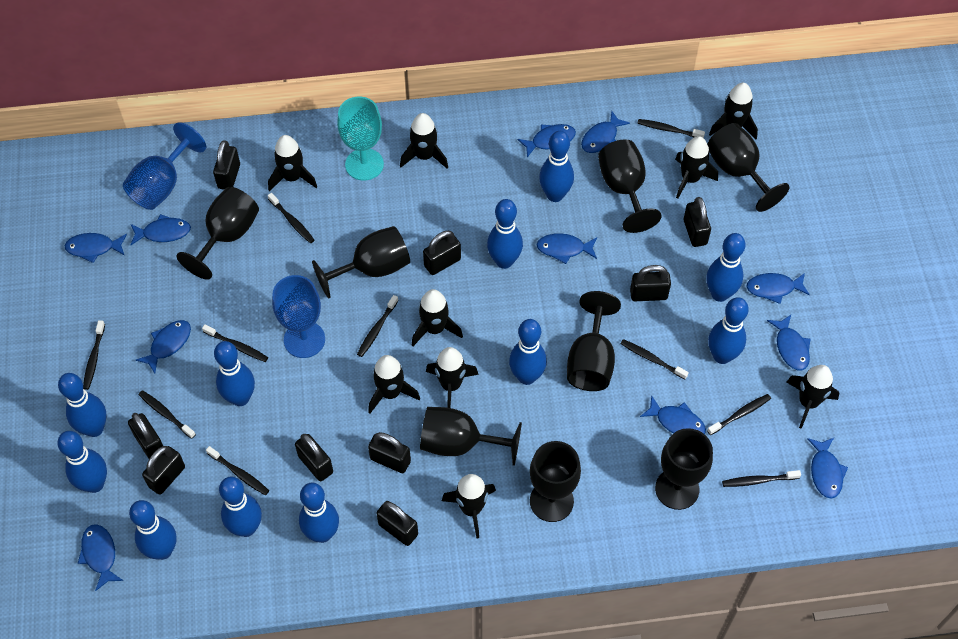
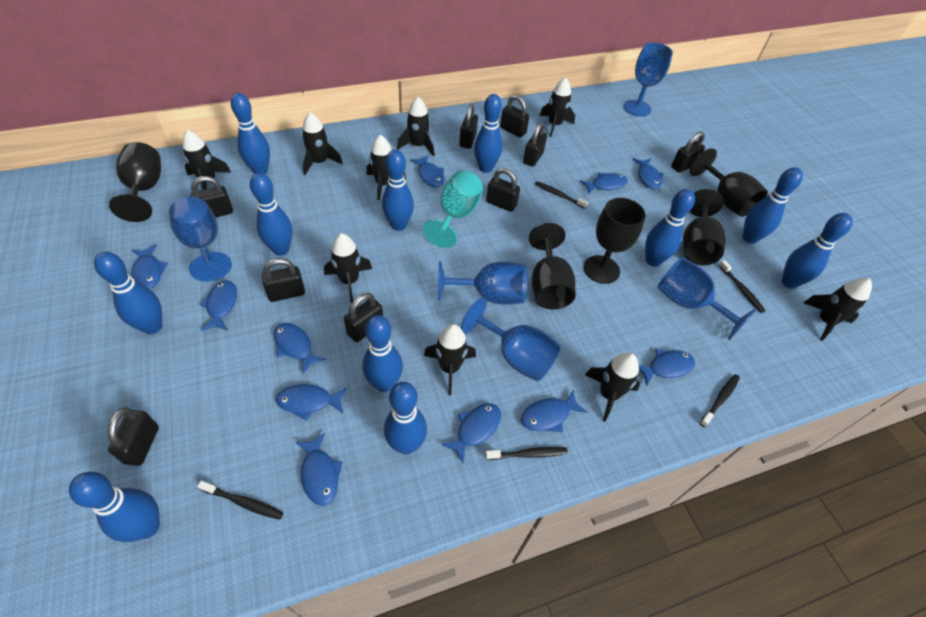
black goblet: 8 -> 5
black toothbrush: 10 -> 5
blue goblet: 2 -> 5

